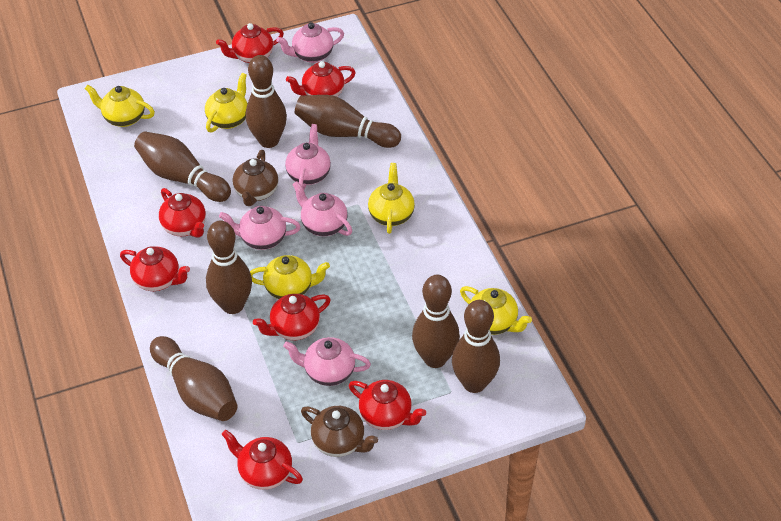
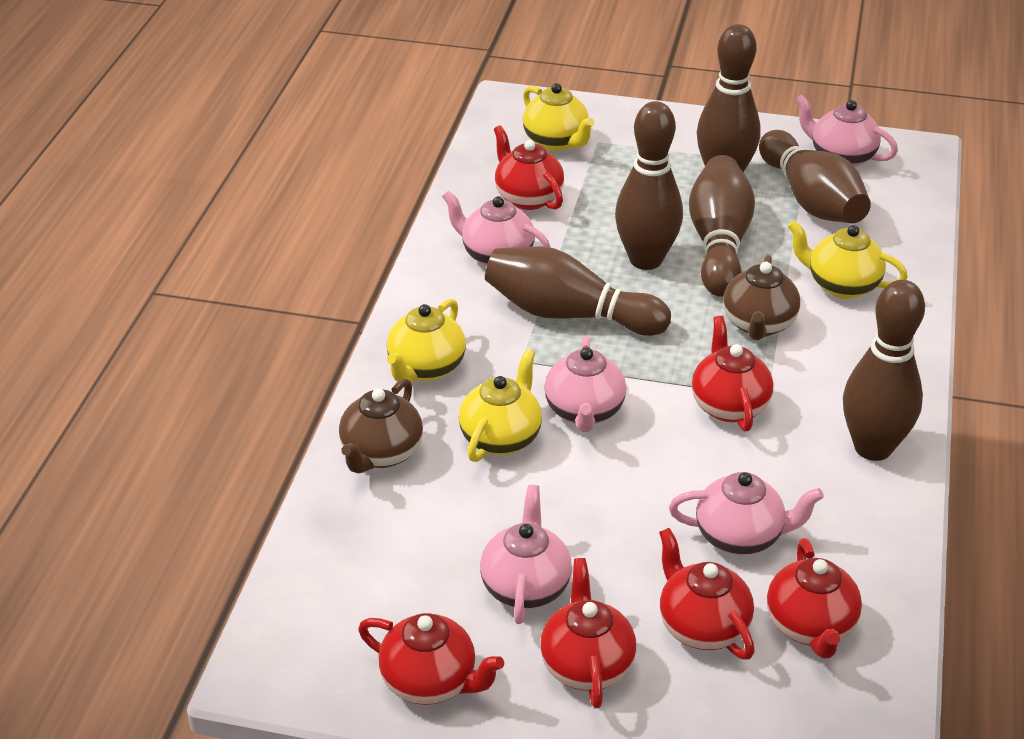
brown bowling pin: 7 -> 6
red teapot: 7 -> 6
yellow teapot: 5 -> 4

